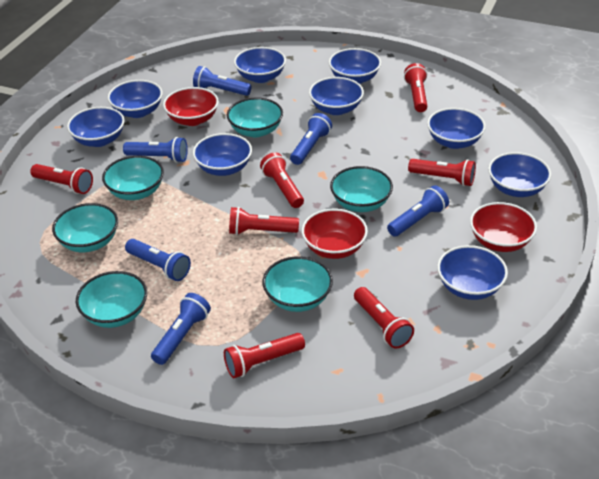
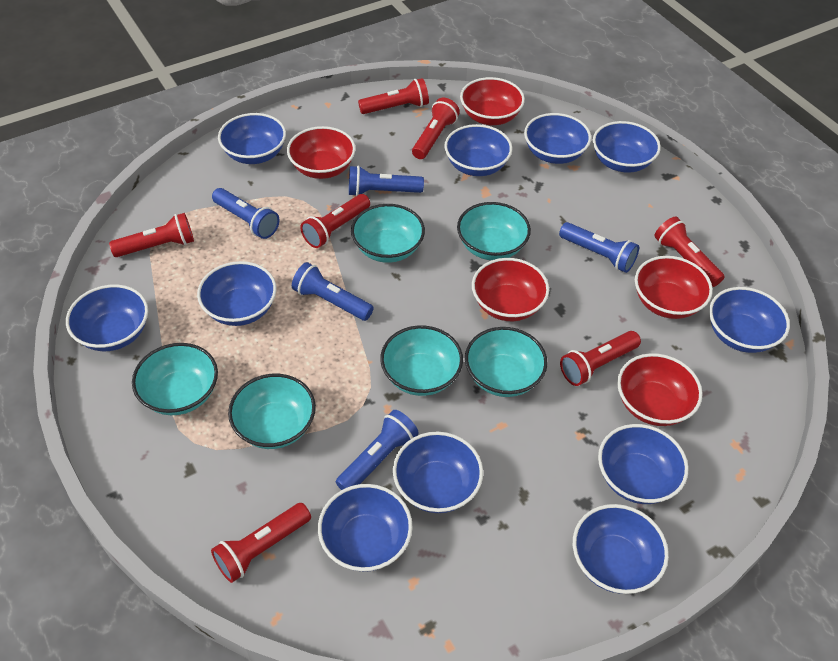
blue bowl: 9 -> 11
blue flashlight: 6 -> 5
red bowl: 3 -> 5

